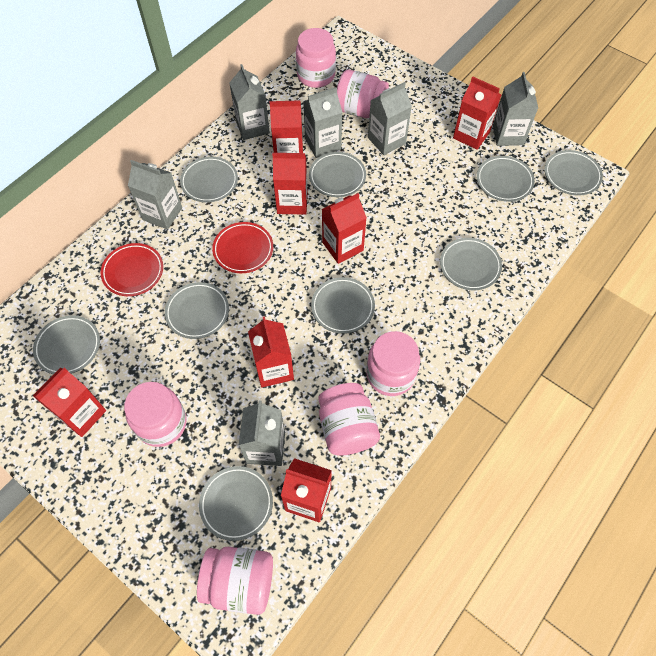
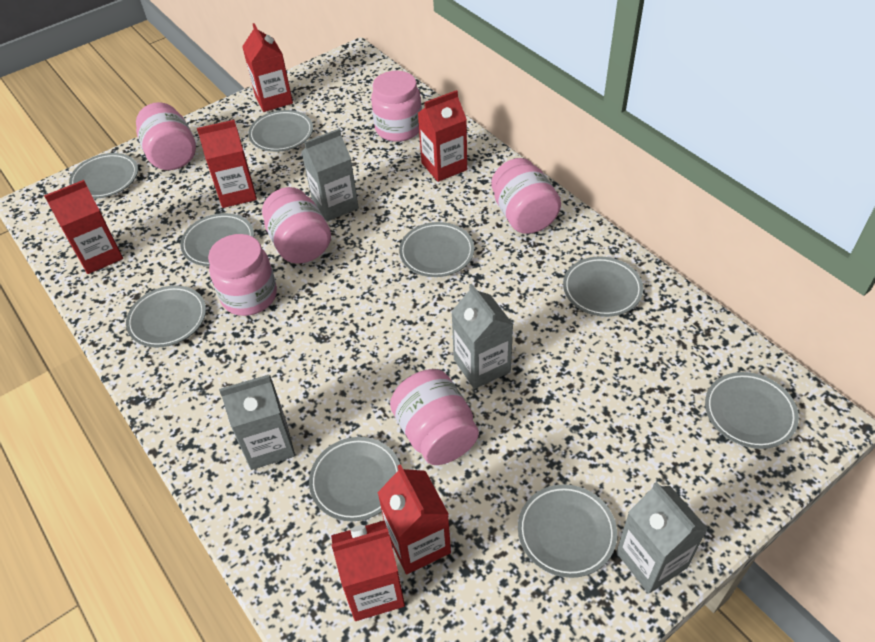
grey carton: 6 -> 4
red carton: 7 -> 6
red plate: 2 -> 0

